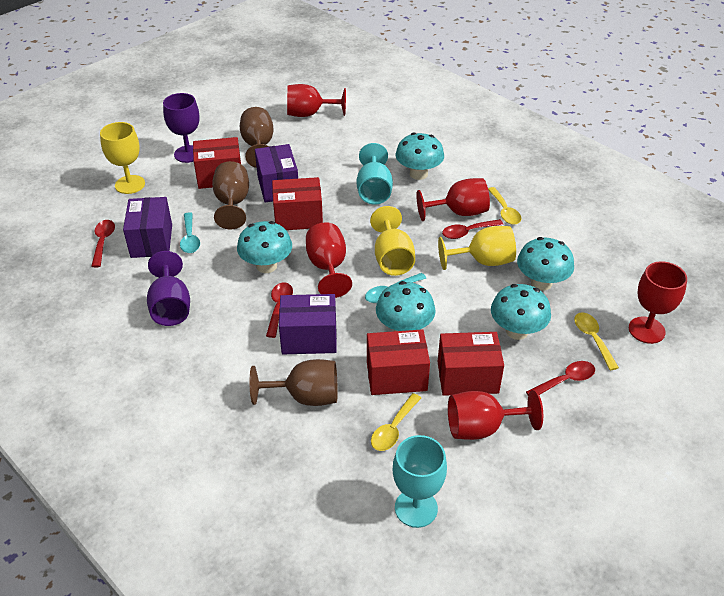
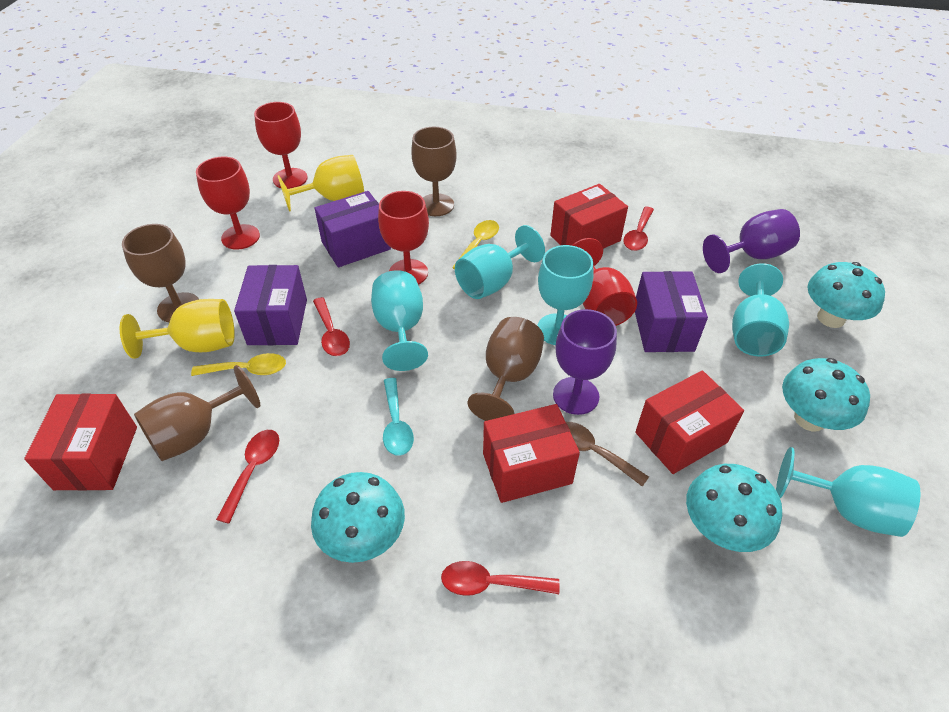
brown goblet: 3 -> 4
brown spoon: 0 -> 1
red goblet: 5 -> 4
turquoise goblet: 2 -> 5
turquoise mushroom: 5 -> 4
turquoise spoon: 2 -> 1
yellow goblet: 3 -> 2
yellow spoon: 3 -> 2

